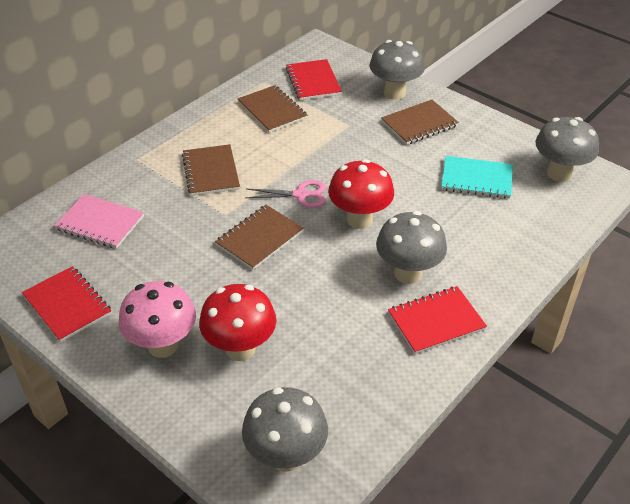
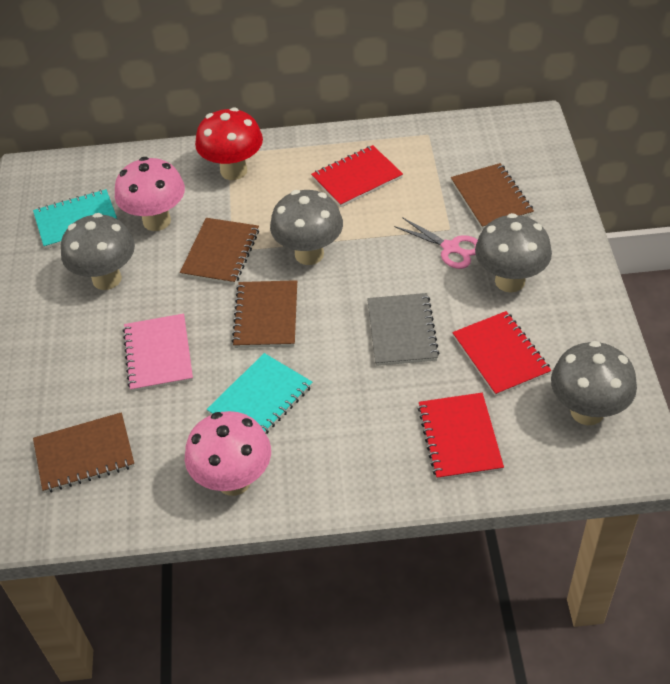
grey notebook: 0 -> 1
pink mushroom: 1 -> 2
red mushroom: 2 -> 1
turquoise notebook: 1 -> 2

